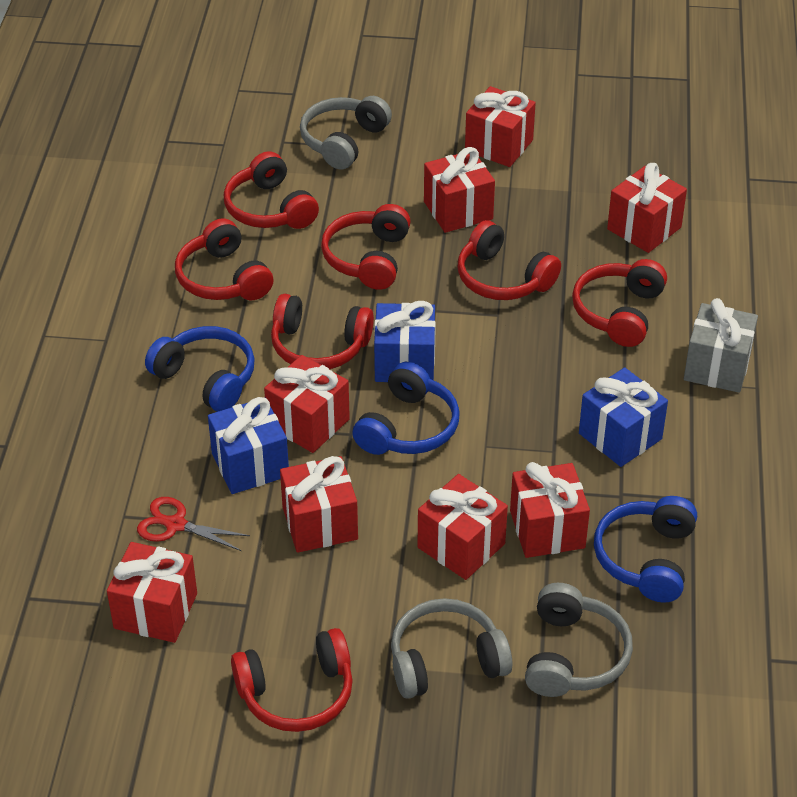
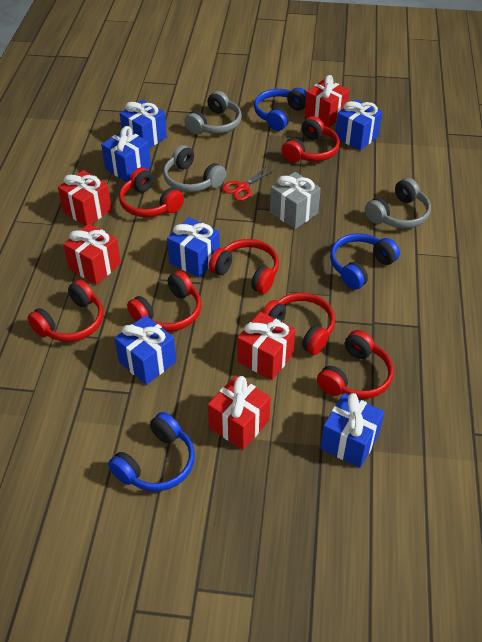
blue gift: 3 -> 6
red gift: 8 -> 5

